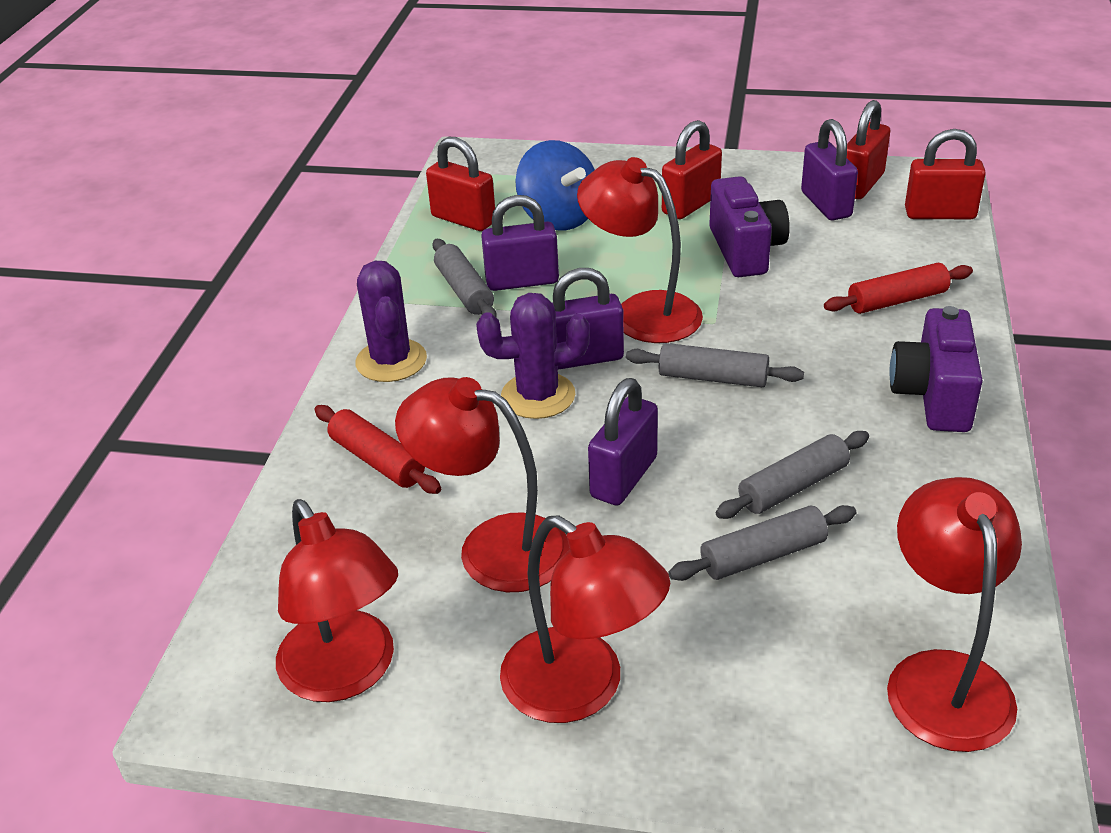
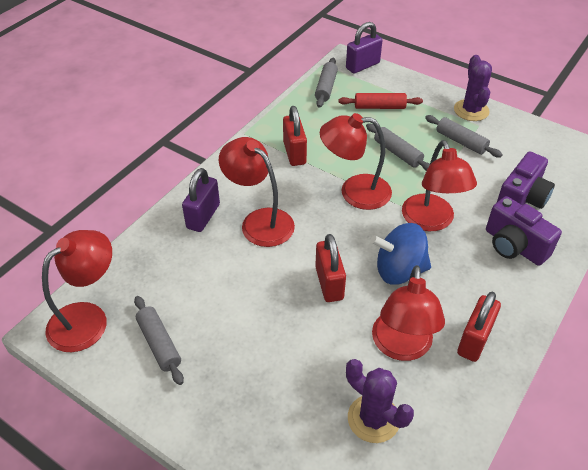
purple padlock: 4 -> 2
red padlock: 4 -> 3
red rolling pin: 2 -> 1

